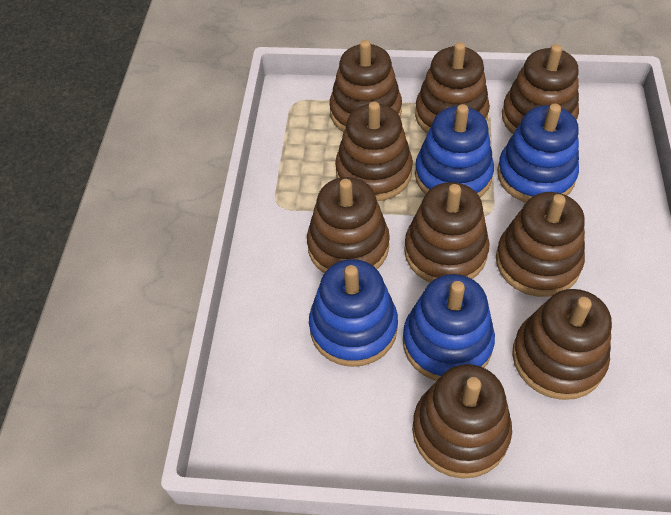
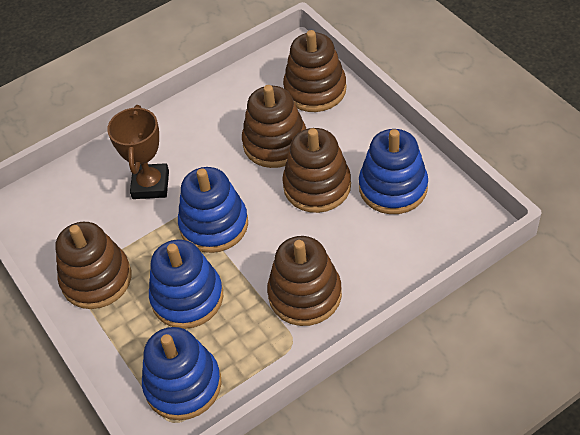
brown stacking toy: 9 -> 5
brown trophy: 0 -> 1

